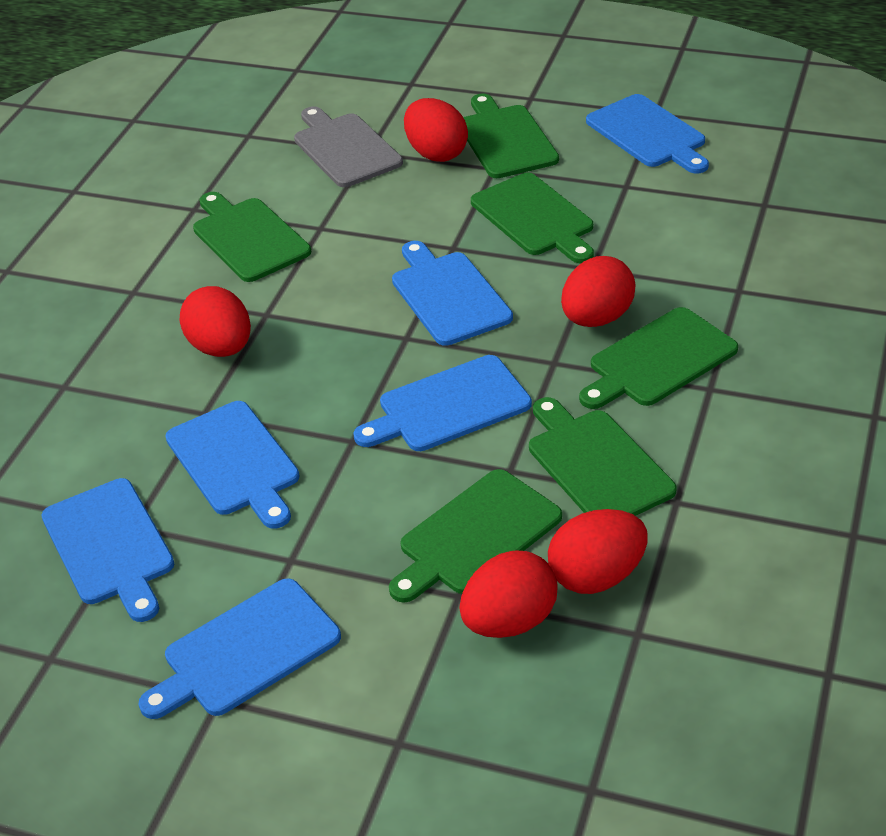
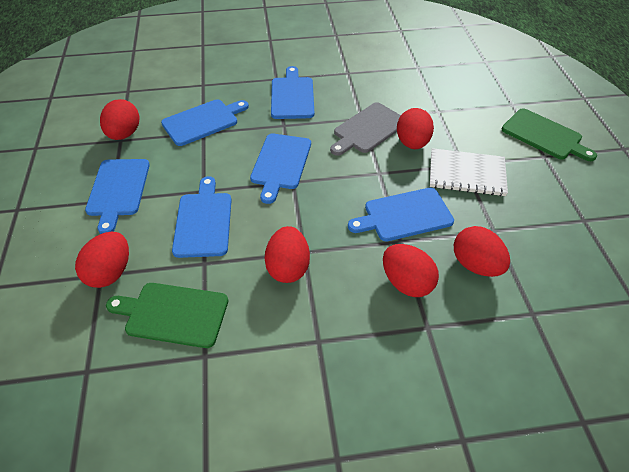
green cutting board: 6 -> 2
red egg: 5 -> 6
white notebook: 0 -> 1

